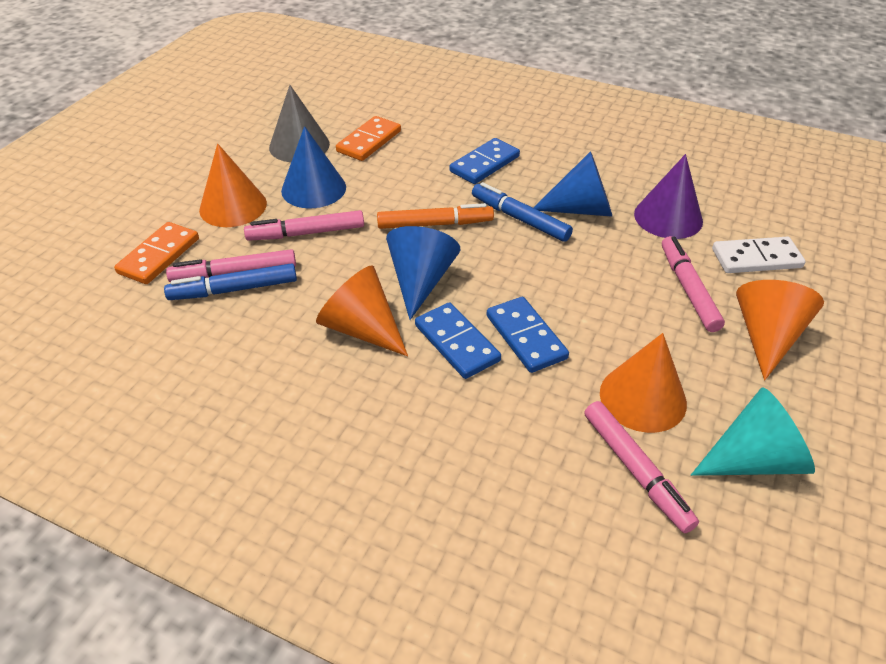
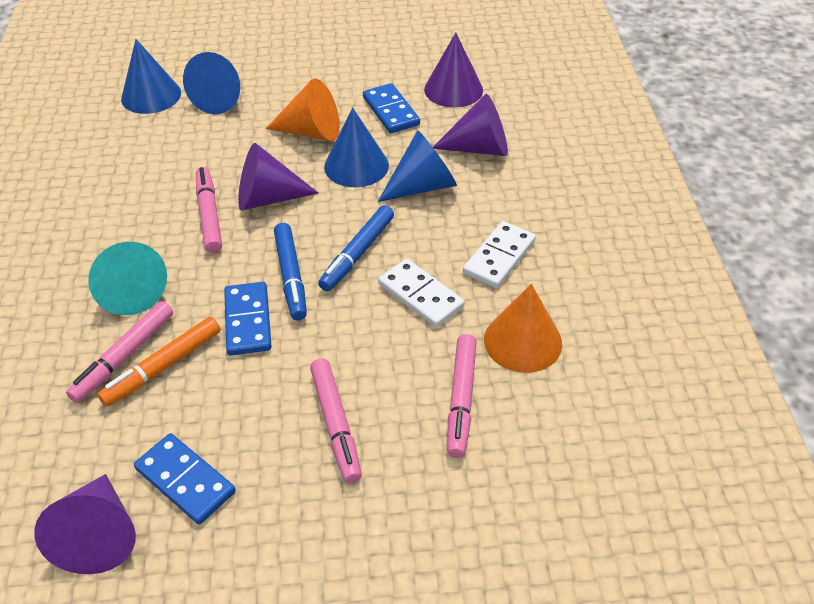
blue cone: 3 -> 4
grey cone: 1 -> 0
orange cone: 4 -> 2
orange domino: 2 -> 0
purple cone: 1 -> 4
white domino: 1 -> 2

